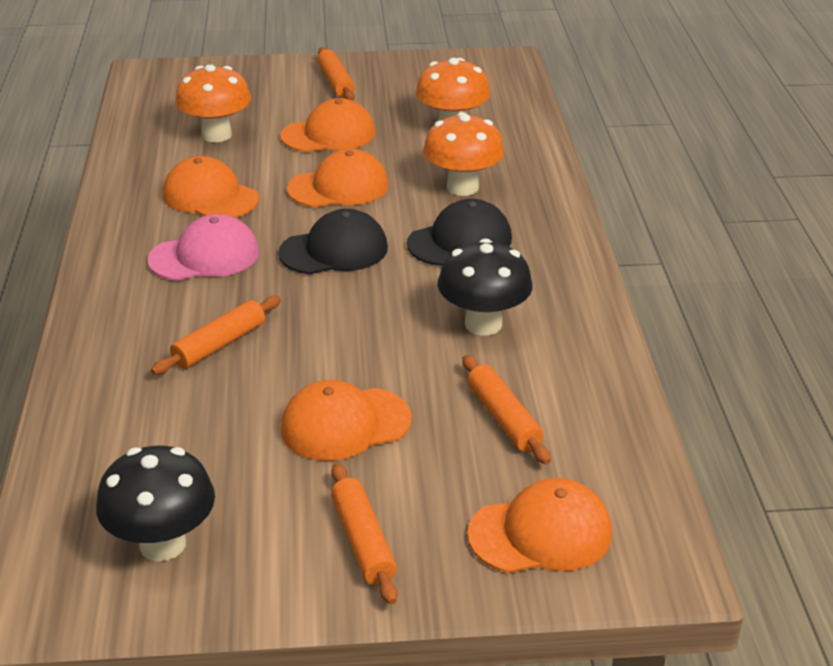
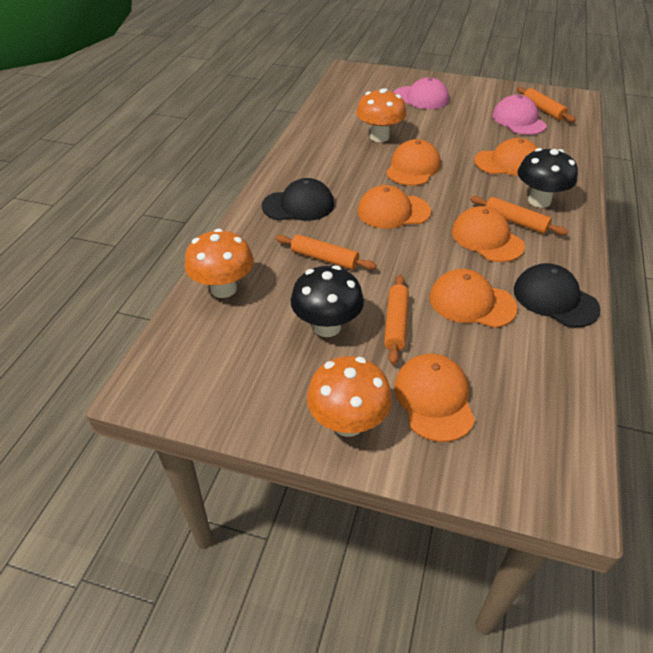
orange cap: 5 -> 6
pink cap: 1 -> 2

